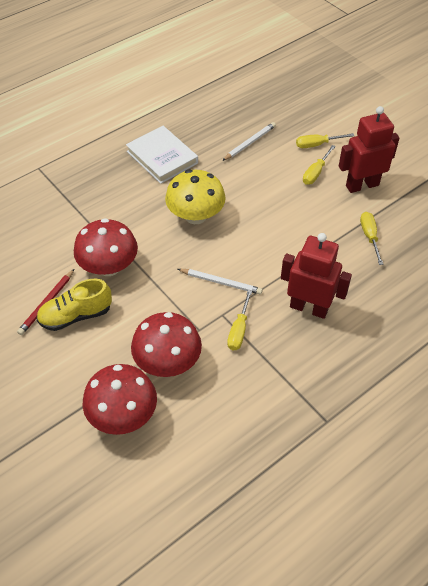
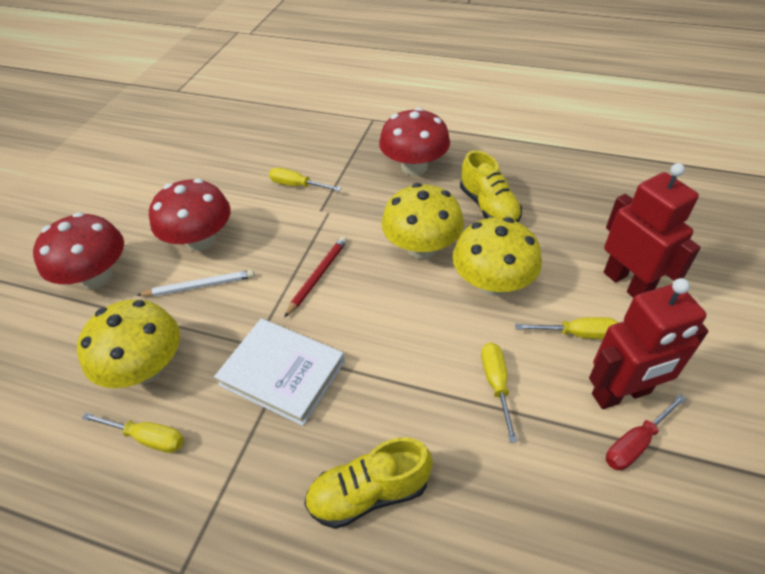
red screwdriver: 0 -> 1
white pencil: 2 -> 1
yellow mushroom: 1 -> 3
yellow shoe: 1 -> 2

